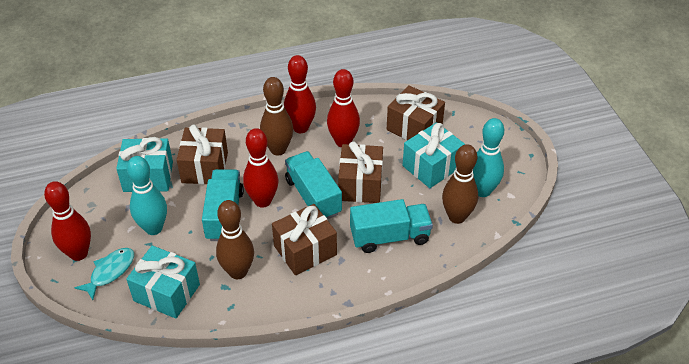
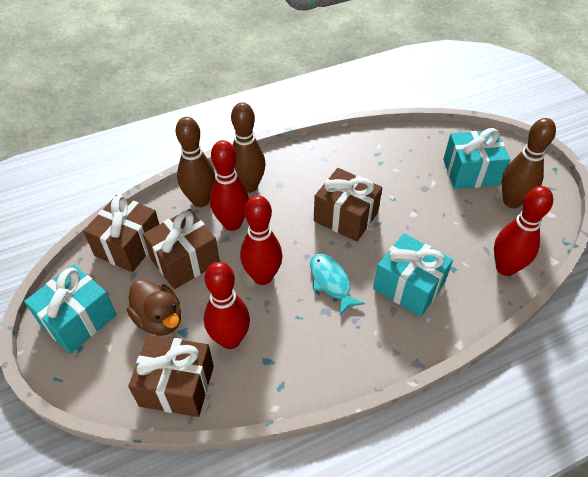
brown duck: 0 -> 1
turquoise bowling pin: 2 -> 0
turquoise truck: 3 -> 0

